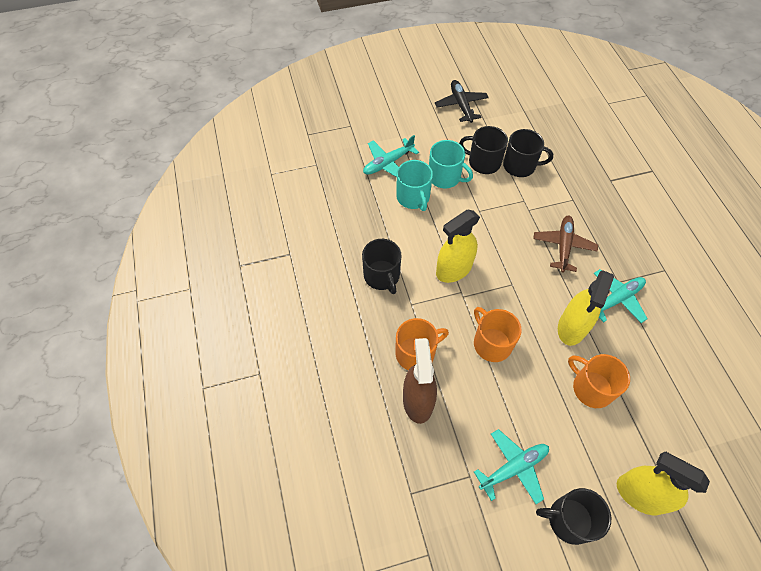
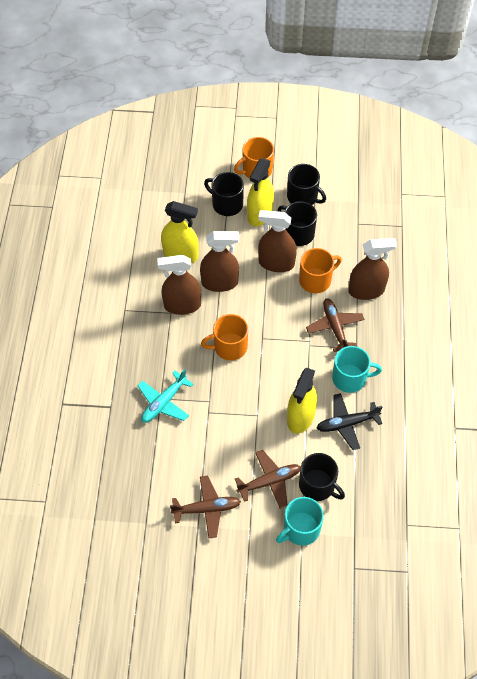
brown plane: 1 -> 3
brown spray bottle: 1 -> 4
turquoise plane: 3 -> 1

